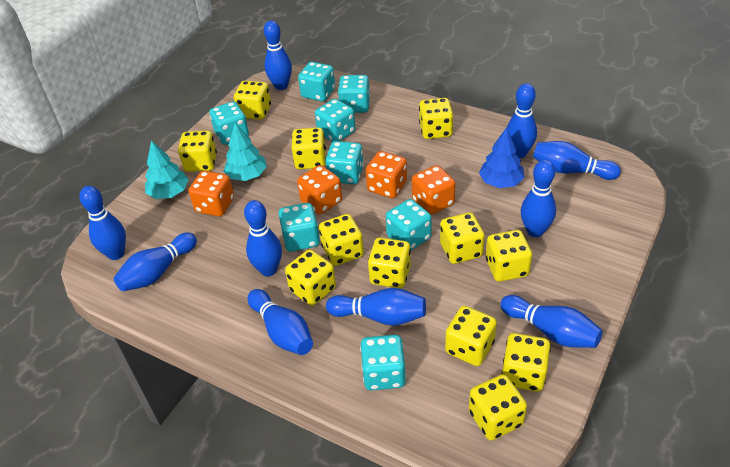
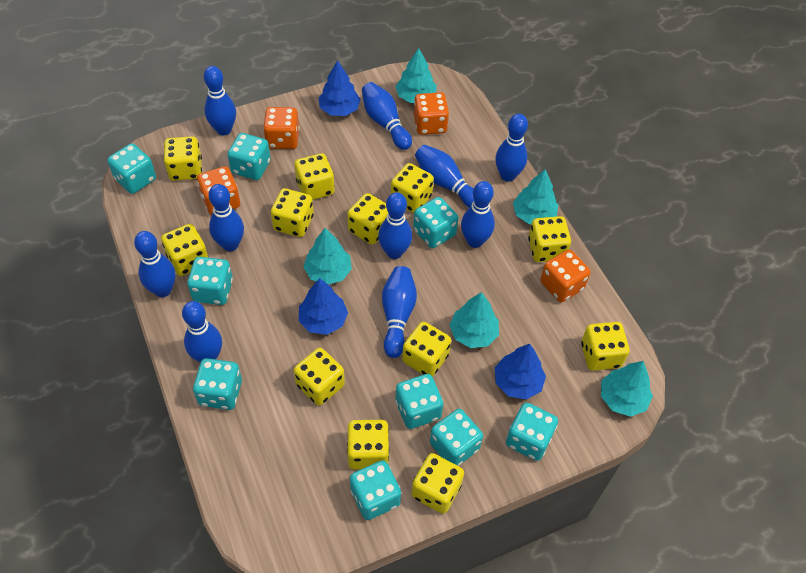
blue tree: 1 -> 3
turquoise dice: 8 -> 9
turquoise tree: 2 -> 5

